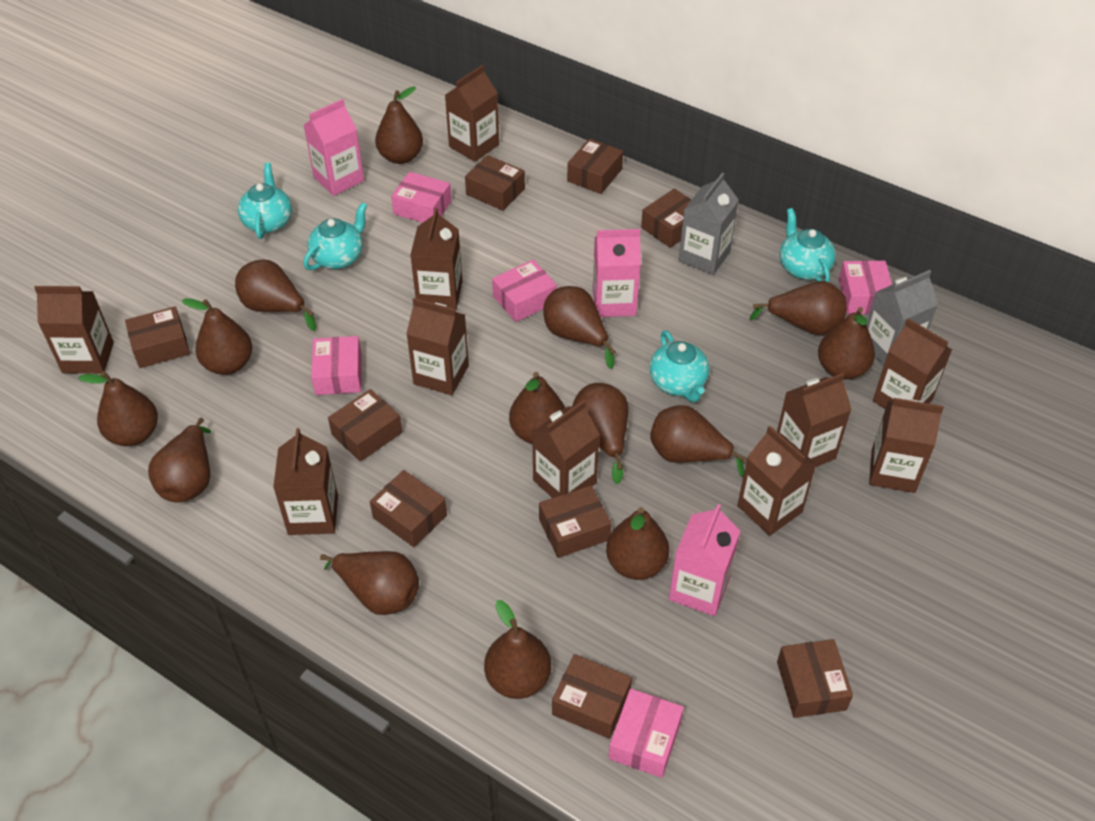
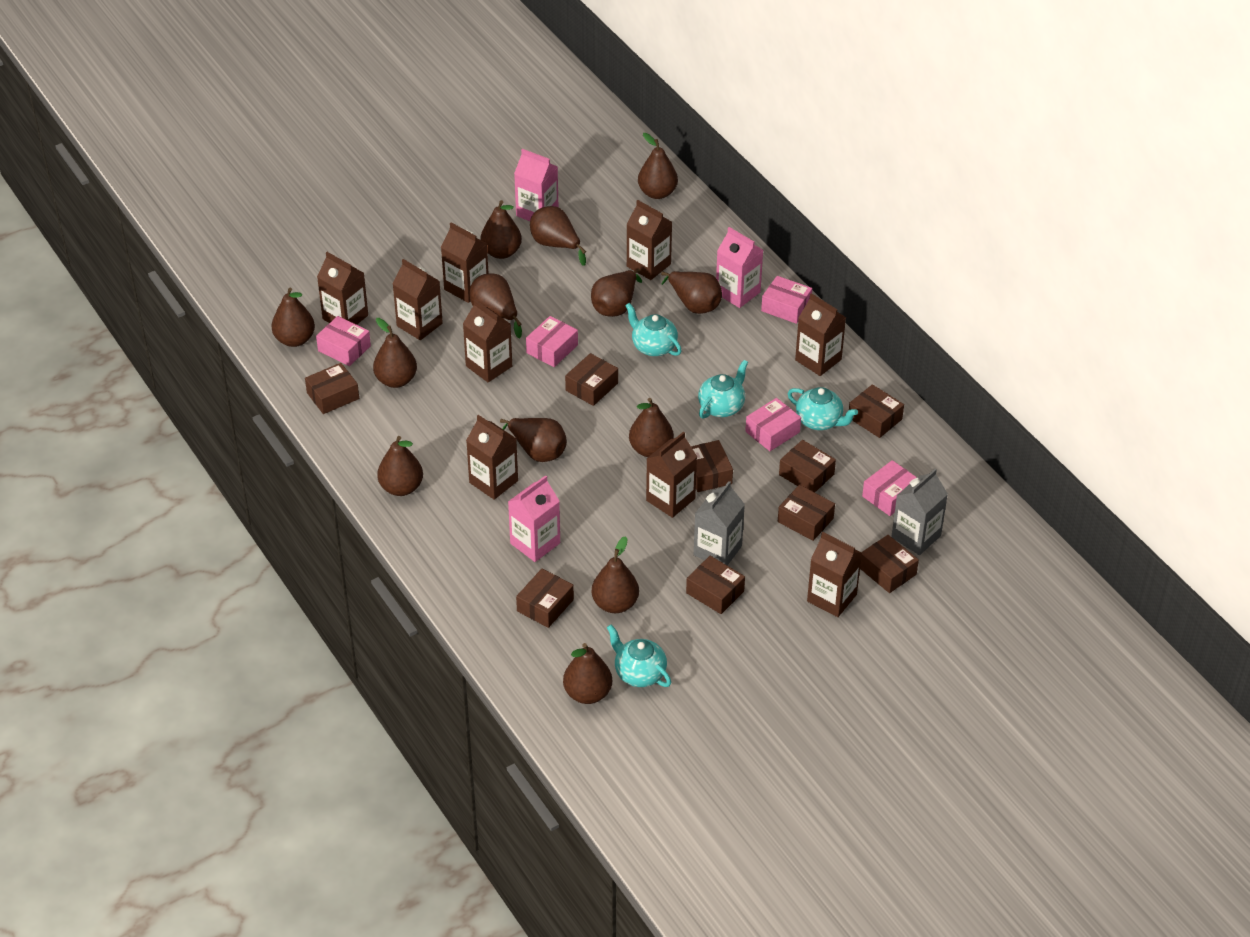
brown carton: 10 -> 9
brown pear: 14 -> 13

